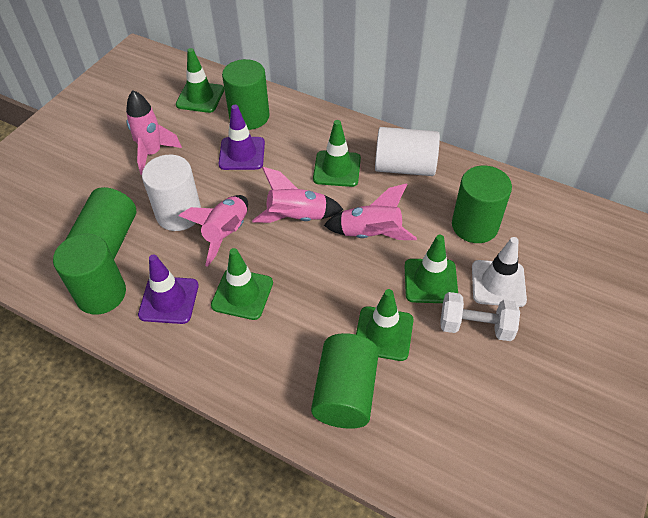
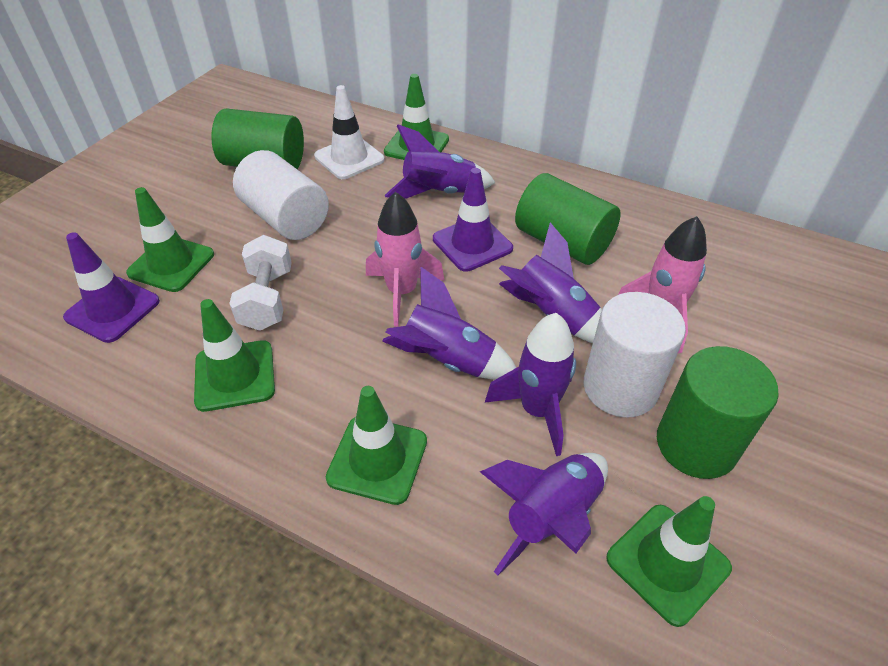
green cylinder: 5 -> 3
pink rocket: 4 -> 2
purple rocket: 0 -> 5

